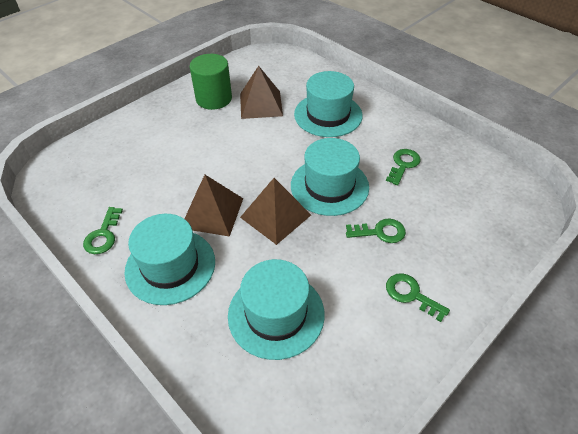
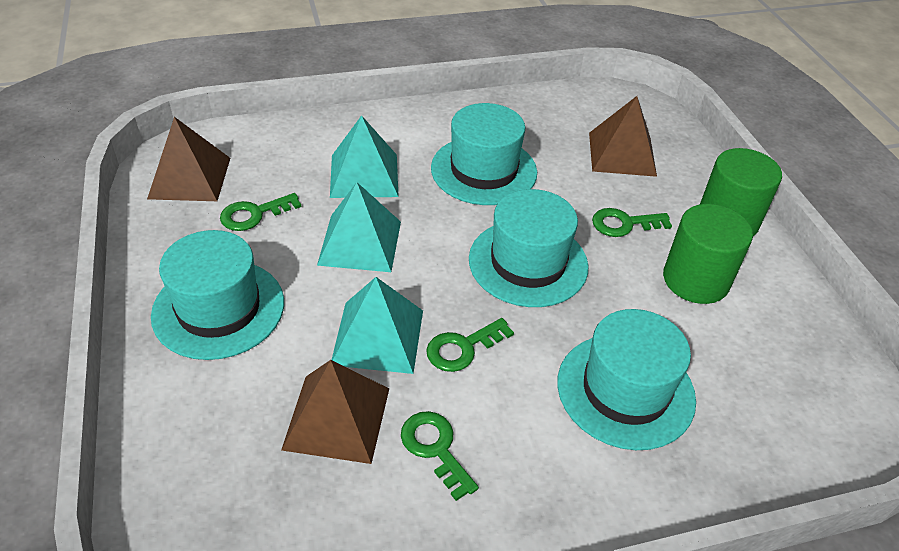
green cylinder: 1 -> 2
turquoise pyramid: 0 -> 3

